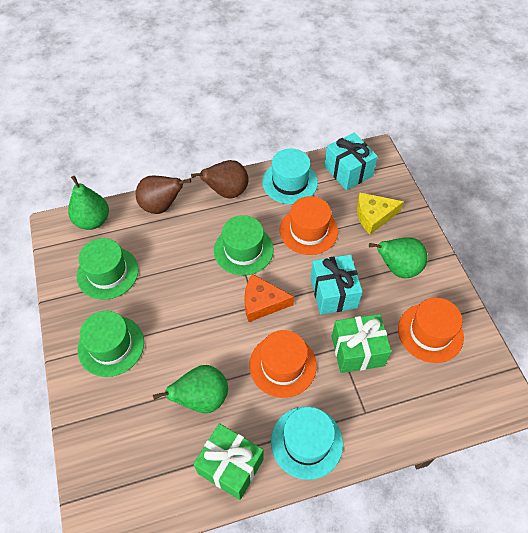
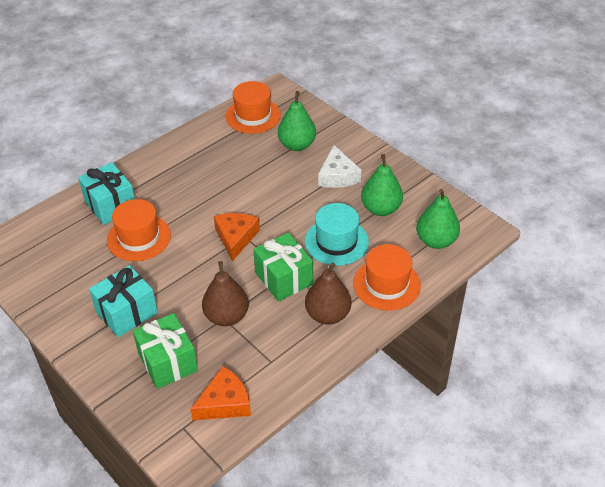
green hat: 3 -> 0
orange cheese: 1 -> 2
turquoise hat: 2 -> 1
white cheese: 0 -> 1
yellow cheese: 1 -> 0

